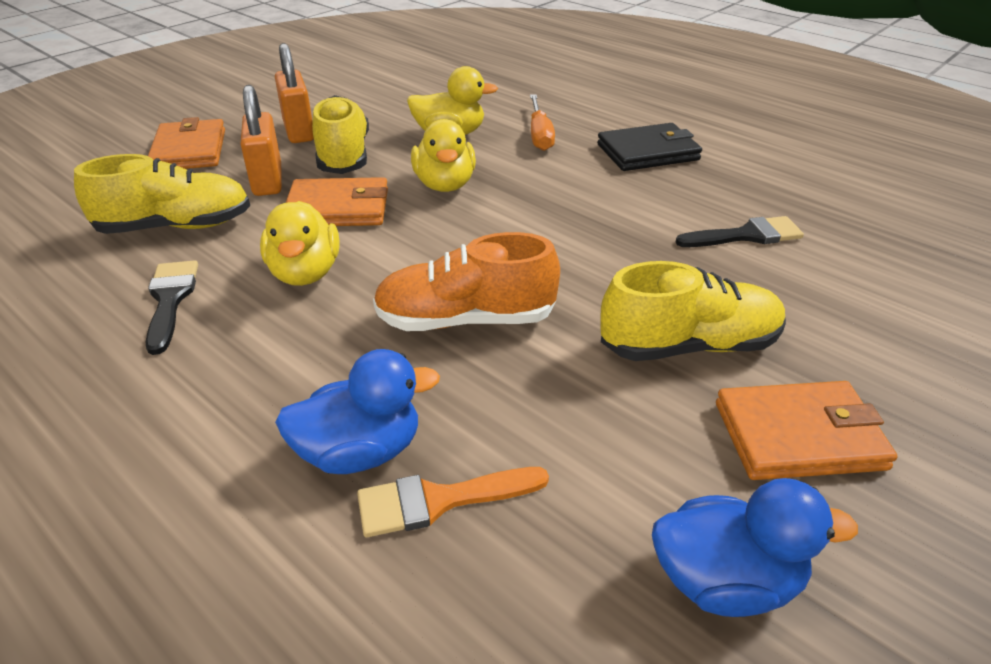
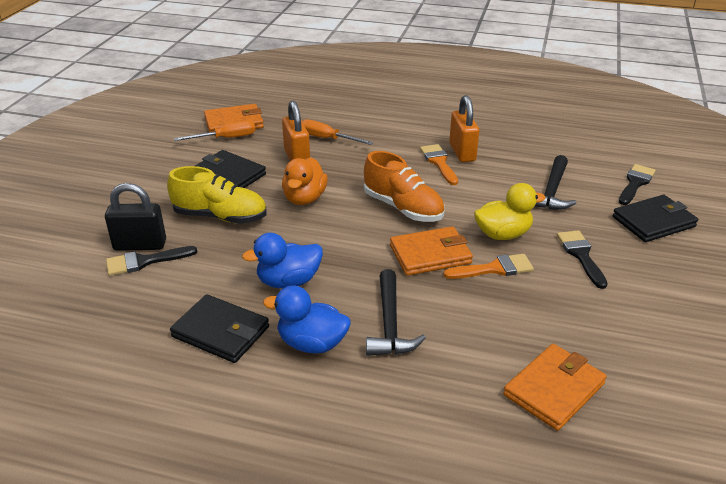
black brush: 2 -> 3
black hammer: 0 -> 2
black padlock: 0 -> 1
black wallet: 1 -> 3
orange brush: 1 -> 2
orange duck: 0 -> 1
orange screwdriver: 1 -> 2
yellow duck: 3 -> 1
yellow shoe: 3 -> 1

